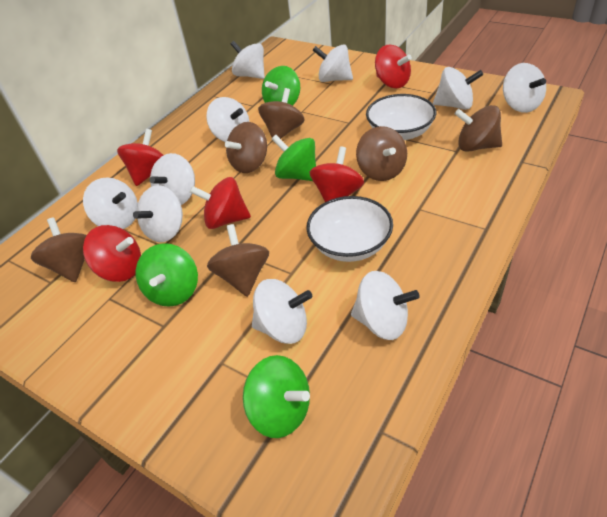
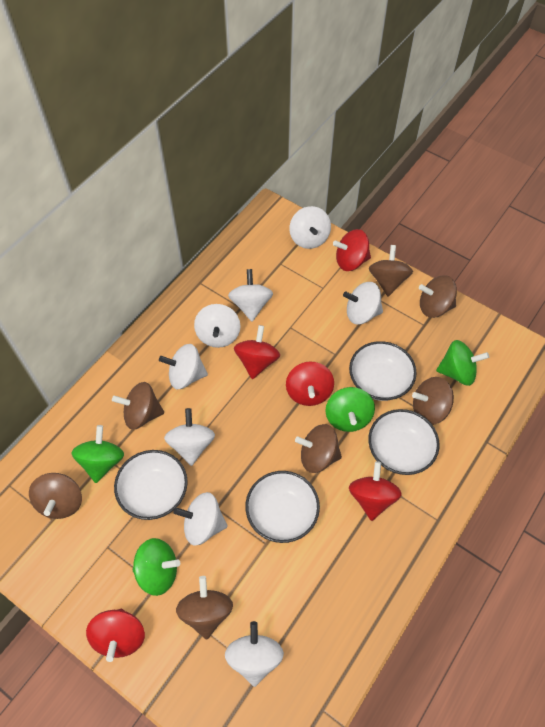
brown spinning top: 6 -> 7
white bowl: 2 -> 4
white spinning top: 10 -> 8

